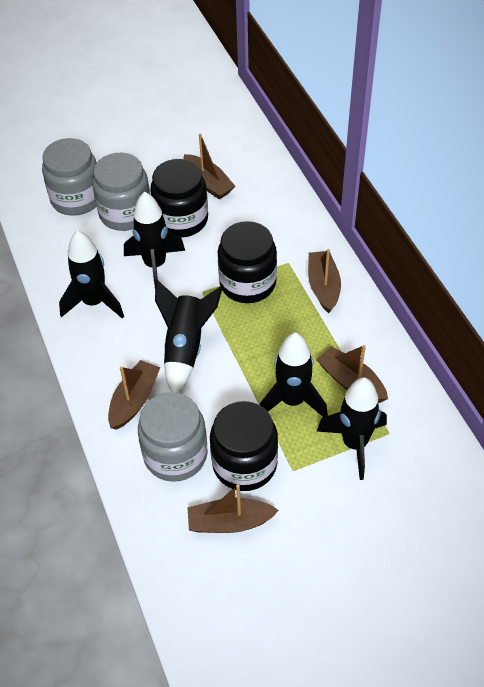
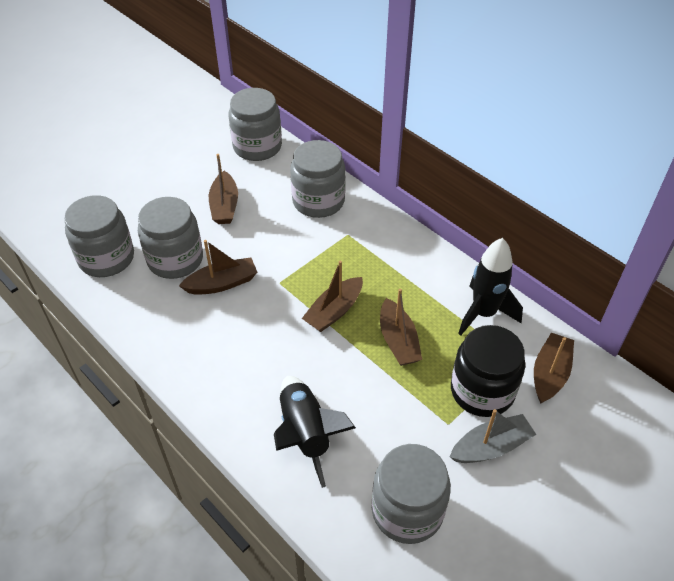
black jar: 3 -> 1
black rocket: 5 -> 2
grey boat: 0 -> 1
grey jar: 3 -> 5

